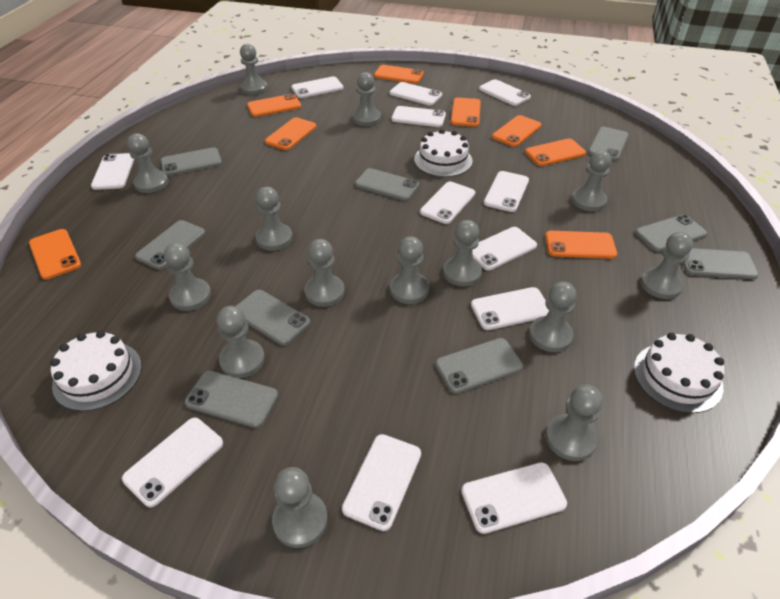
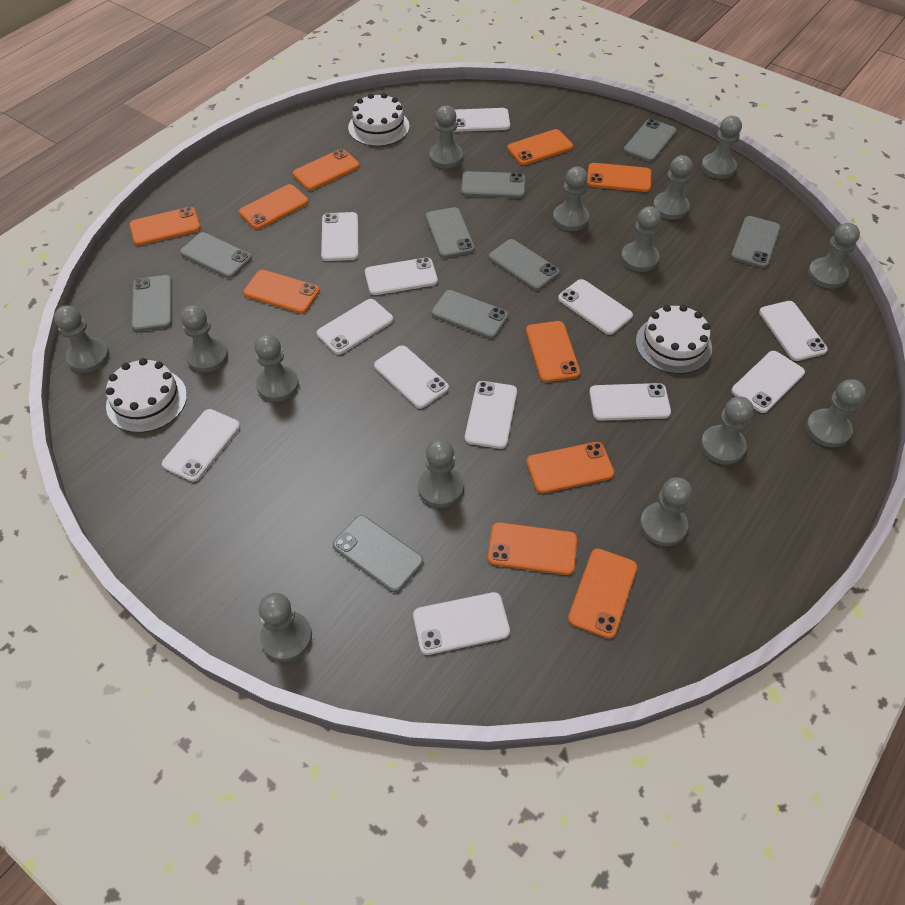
orange phone: 8 -> 10

